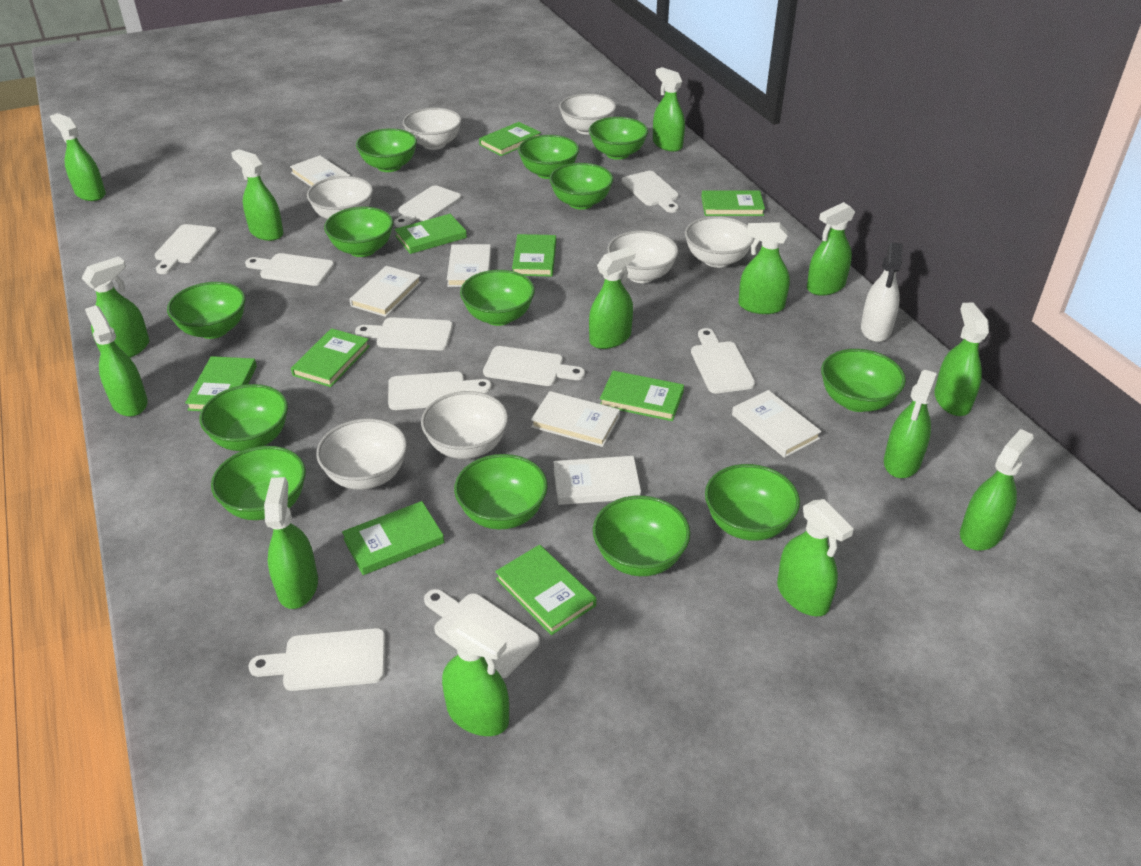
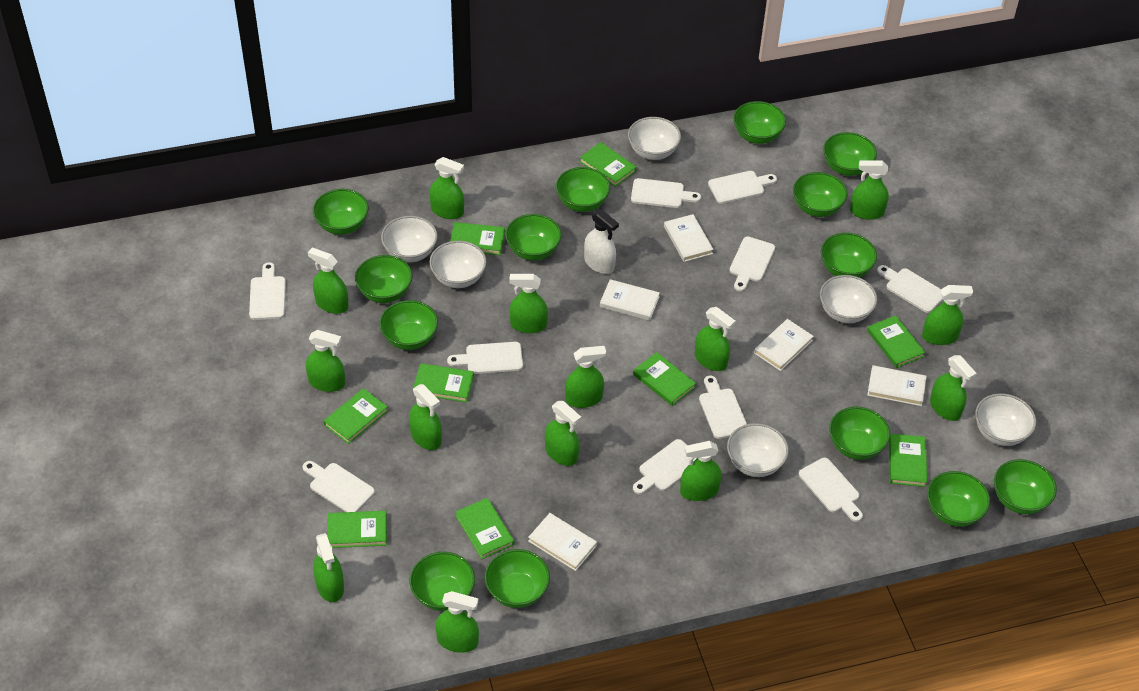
green bowl: 13 -> 14
white book: 6 -> 5
white bowl: 7 -> 6

